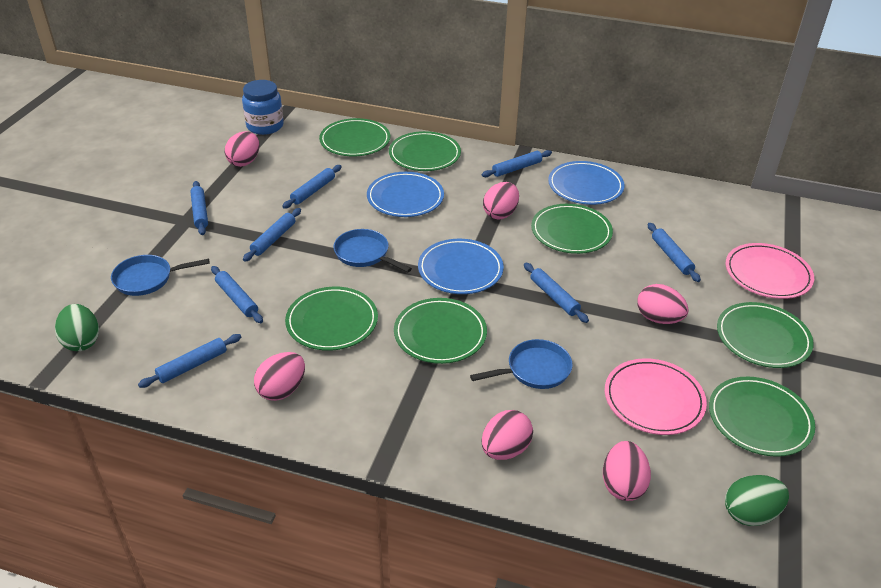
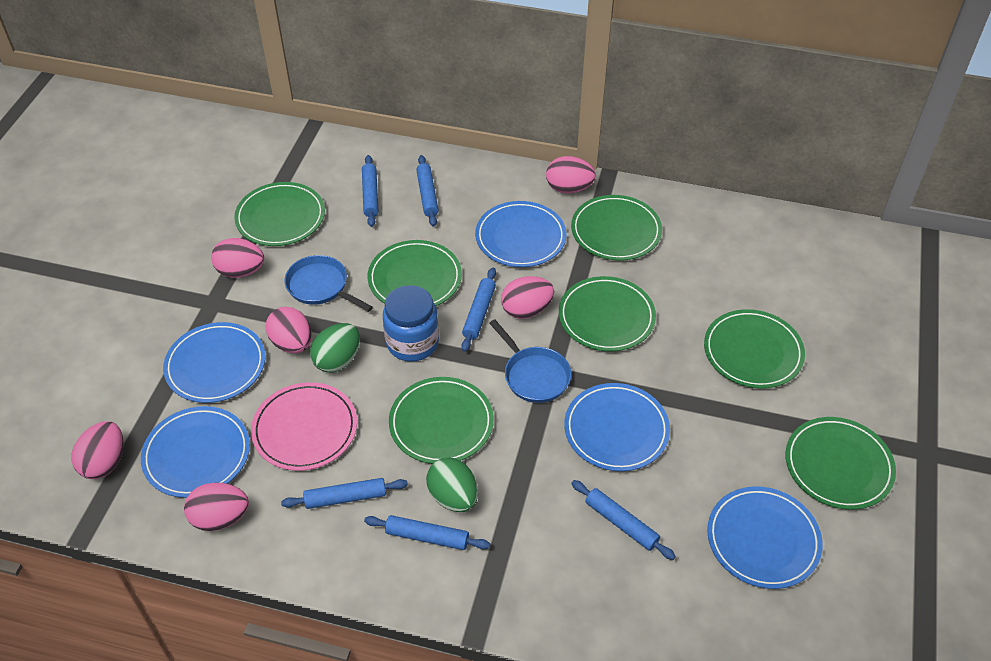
blue pan: 3 -> 2
blue plate: 3 -> 5
blue rolling pin: 8 -> 6
pink plate: 2 -> 1

